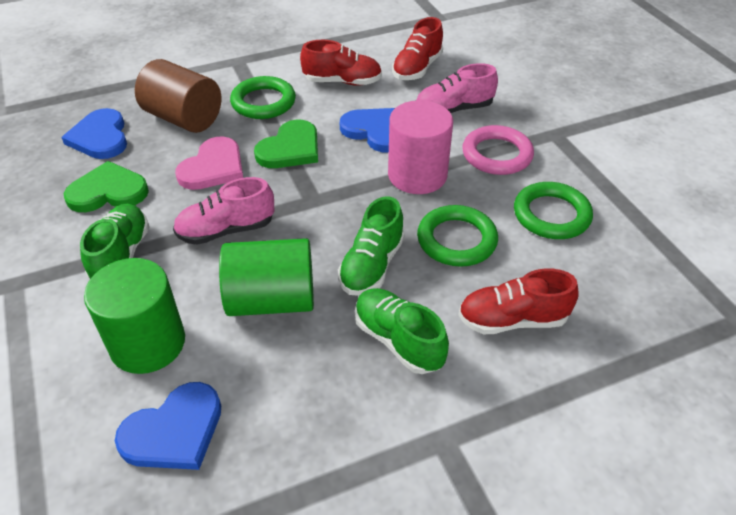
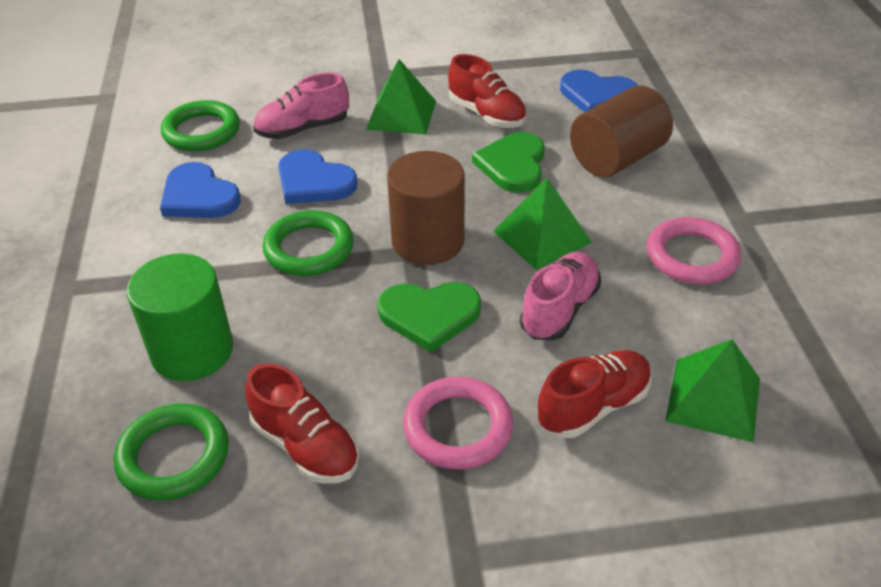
brown cylinder: 1 -> 2
green cylinder: 2 -> 1
green pyramid: 0 -> 3
green shoe: 3 -> 0
pink cylinder: 1 -> 0
pink heart: 1 -> 0
pink ring: 1 -> 2

